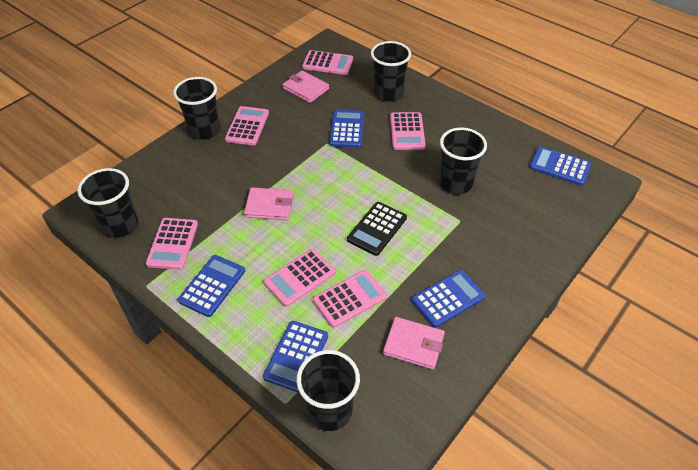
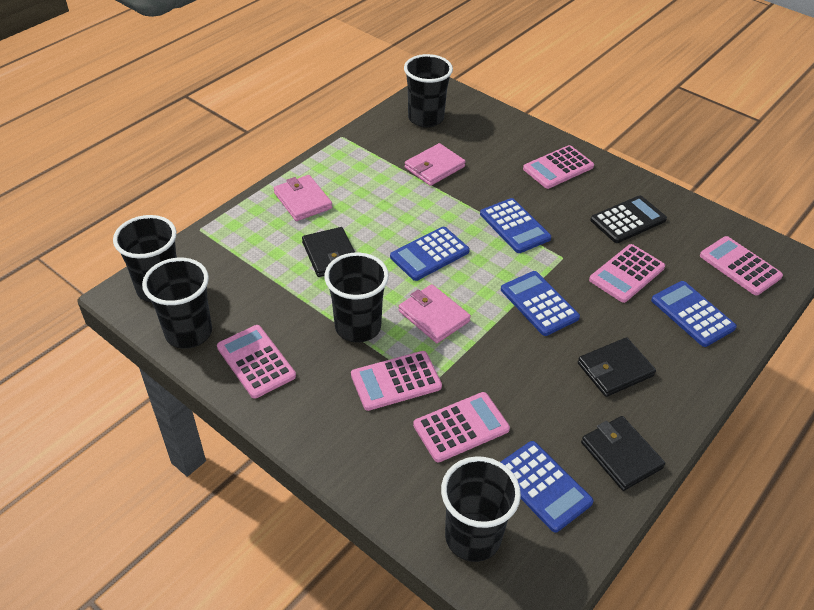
black wallet: 0 -> 3

